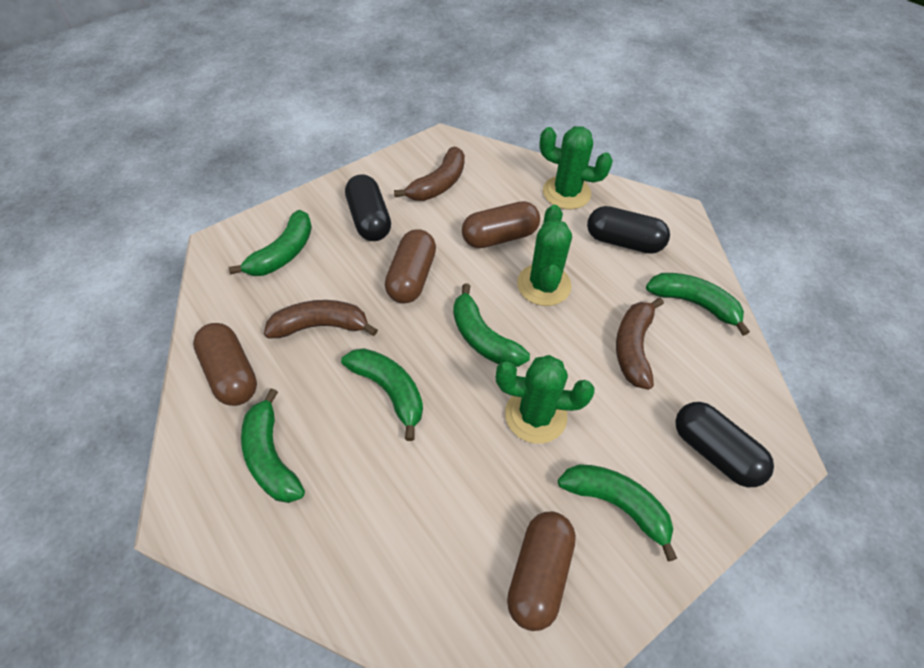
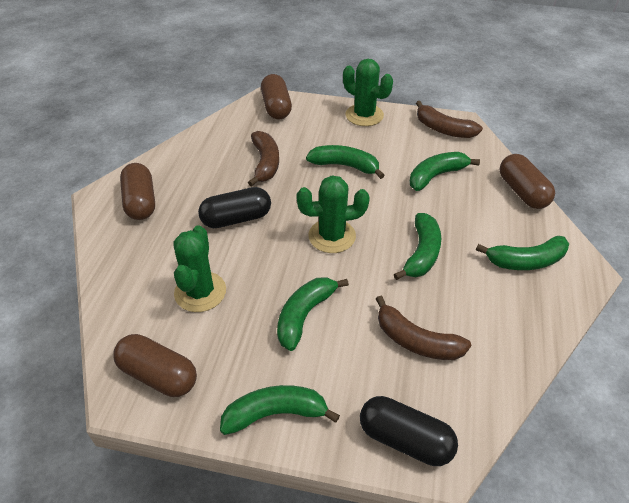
black capsule: 3 -> 2

